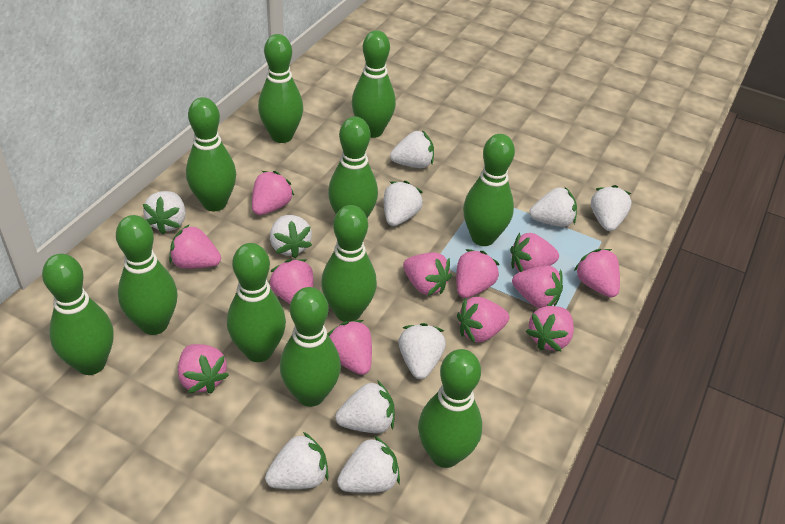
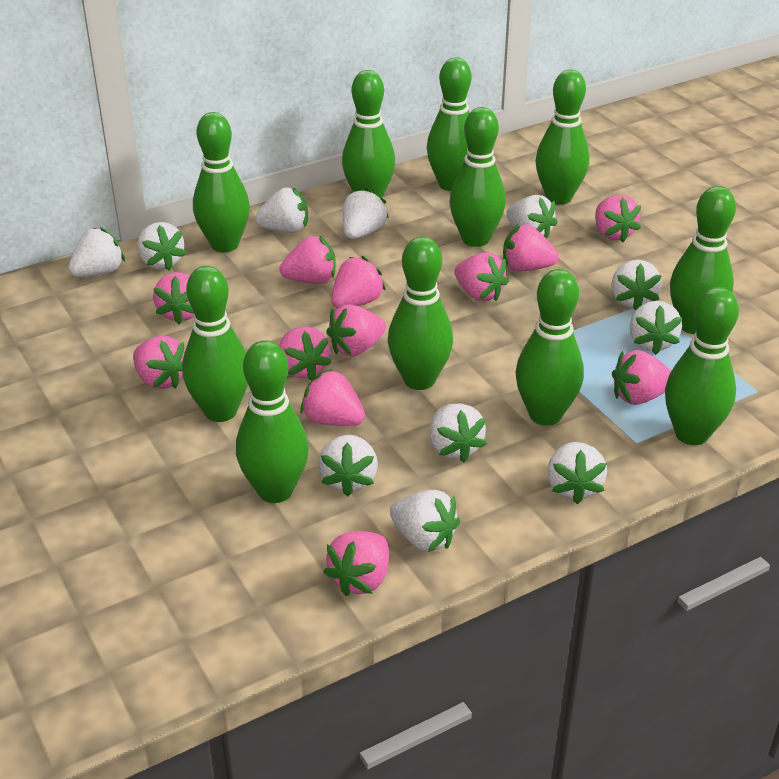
white strawberry: 10 -> 11

